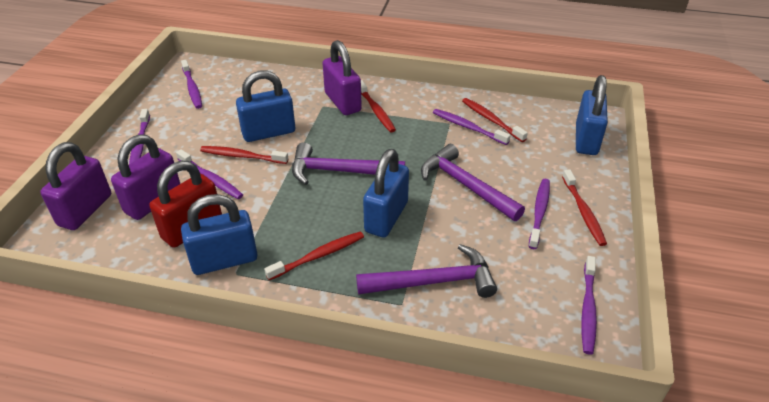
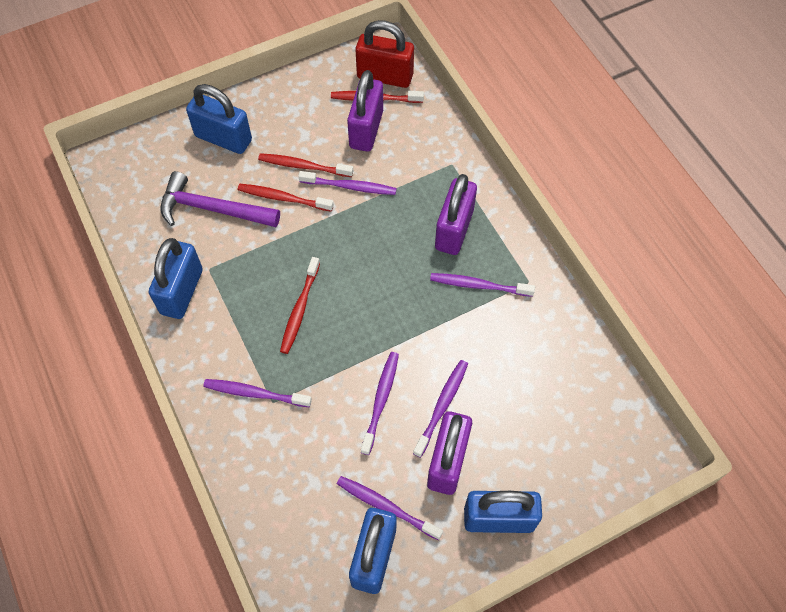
purple hammer: 3 -> 1
red toothbrush: 5 -> 4

